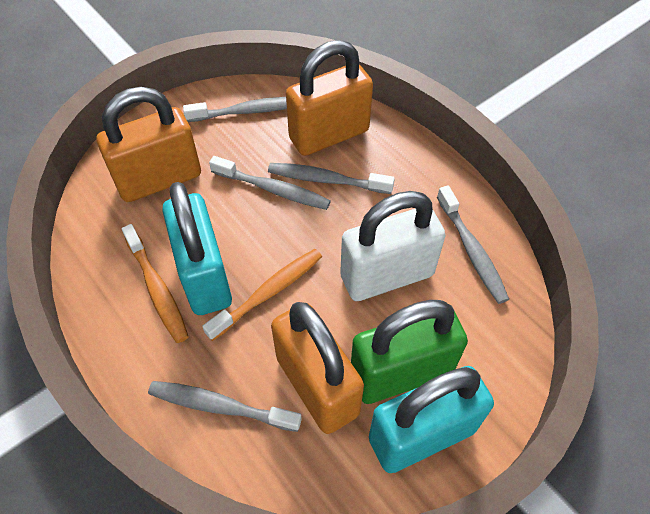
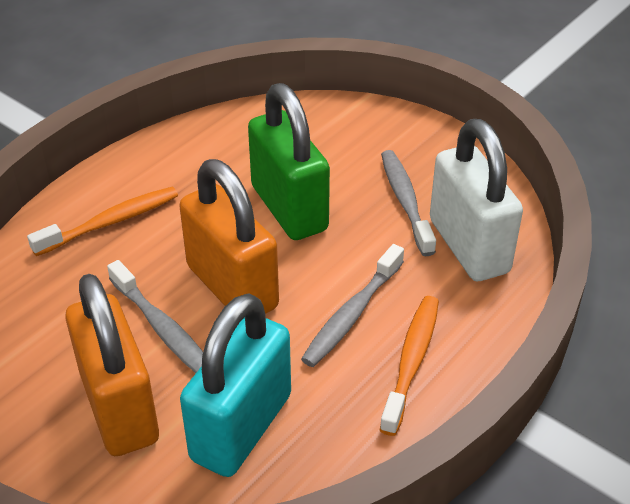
grey toothbrush: 5 -> 3
orange padlock: 3 -> 2
turquoise padlock: 2 -> 1

